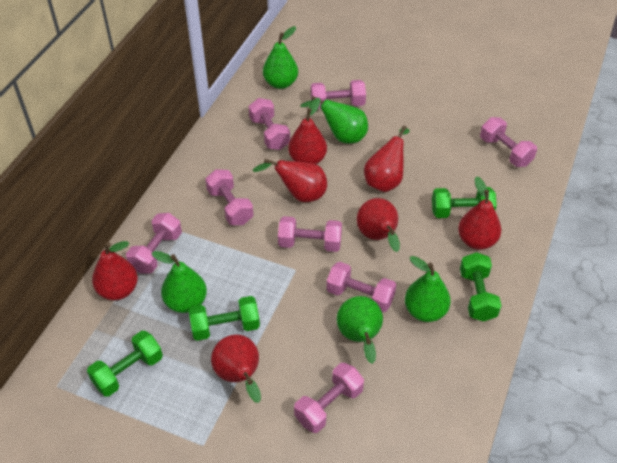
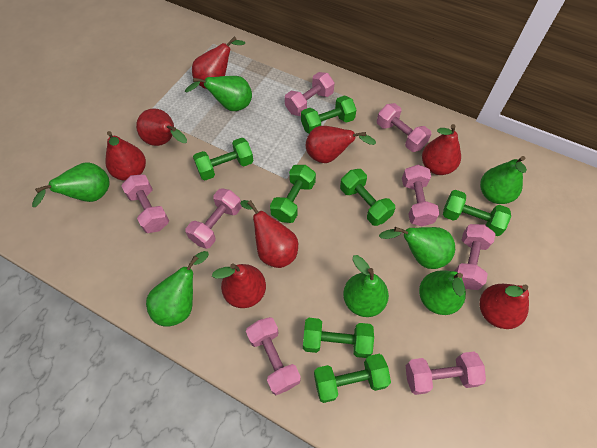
green dumbbell: 4 -> 7
green pear: 5 -> 7
red pear: 7 -> 8

